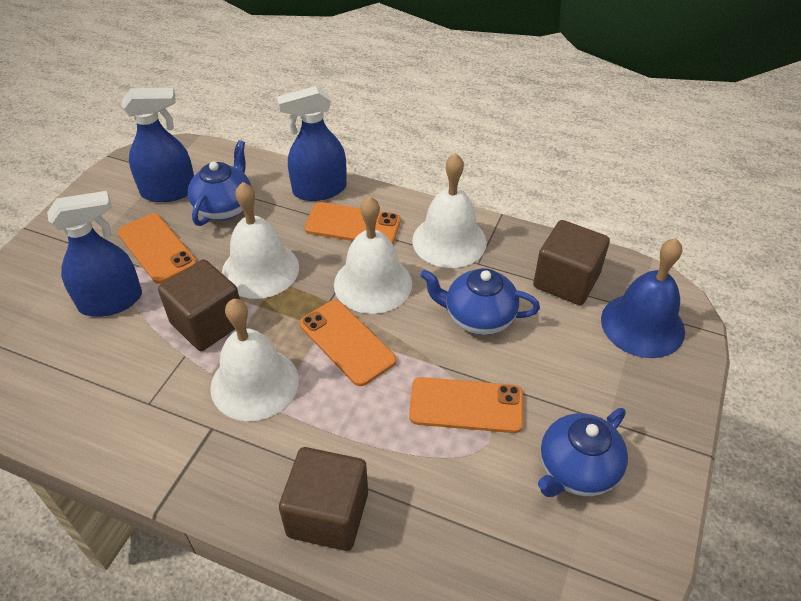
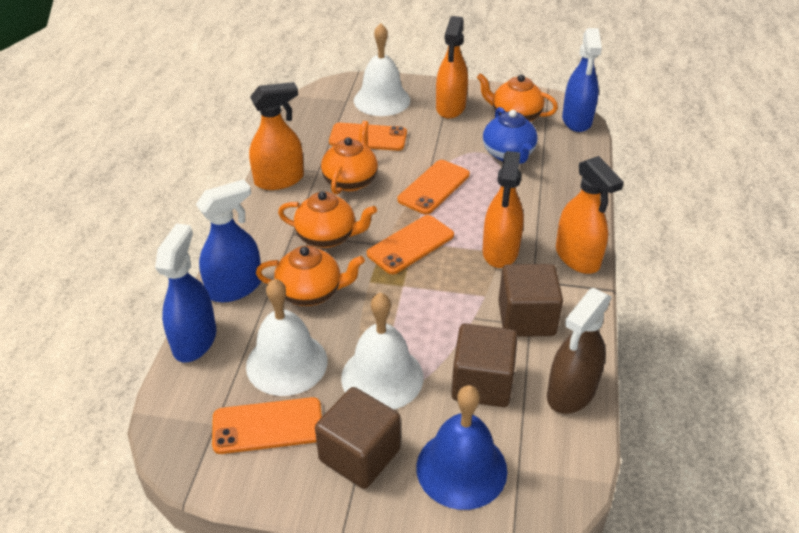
blue teapot: 3 -> 1
brown spray bottle: 0 -> 1
orange spray bottle: 0 -> 4
orange teapot: 0 -> 4
white bell: 4 -> 3

